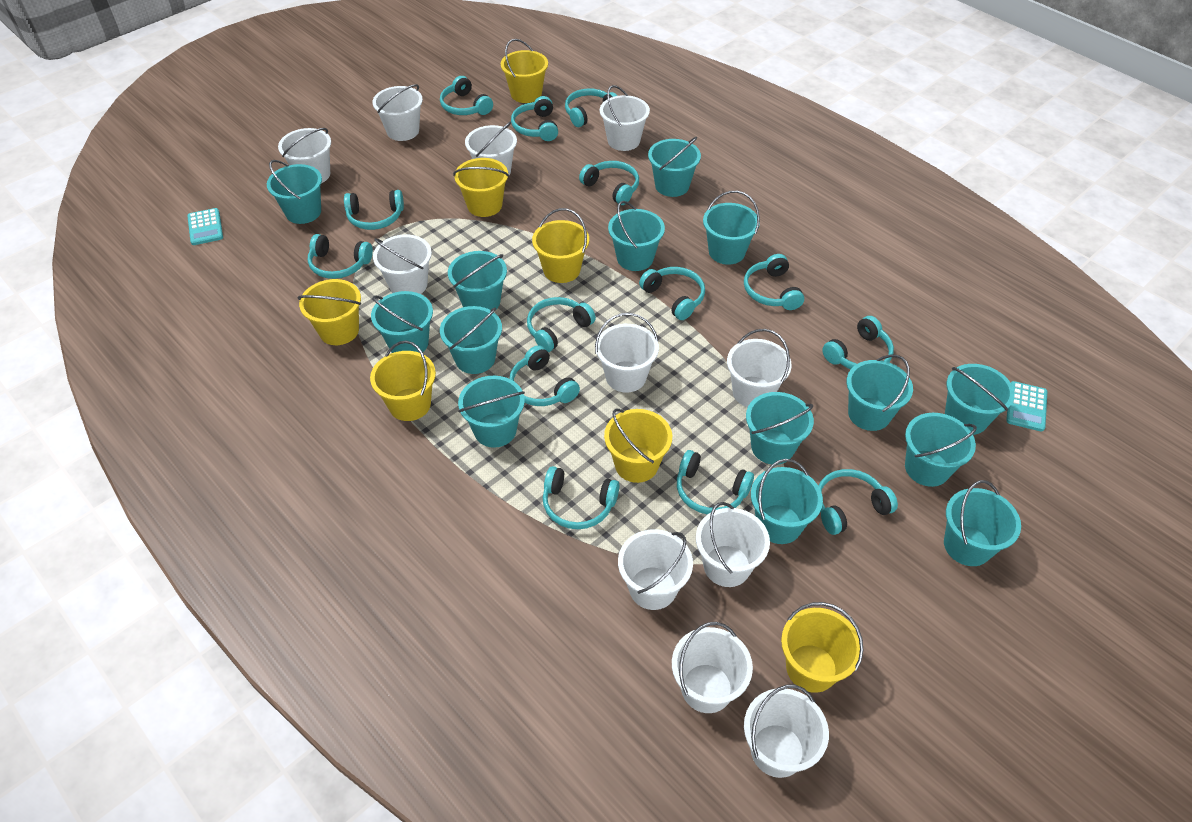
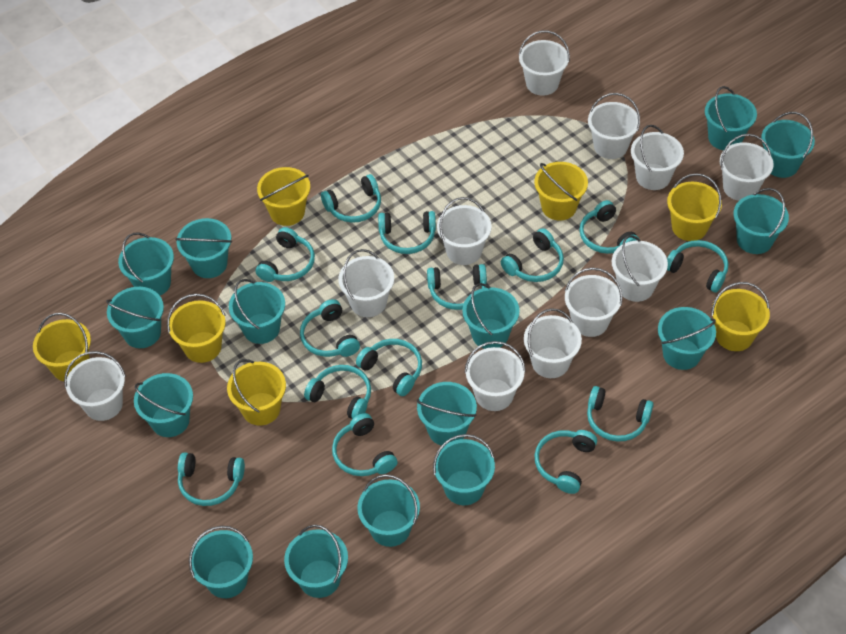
turquoise bucket: 14 -> 15
turquoise calculator: 2 -> 0

